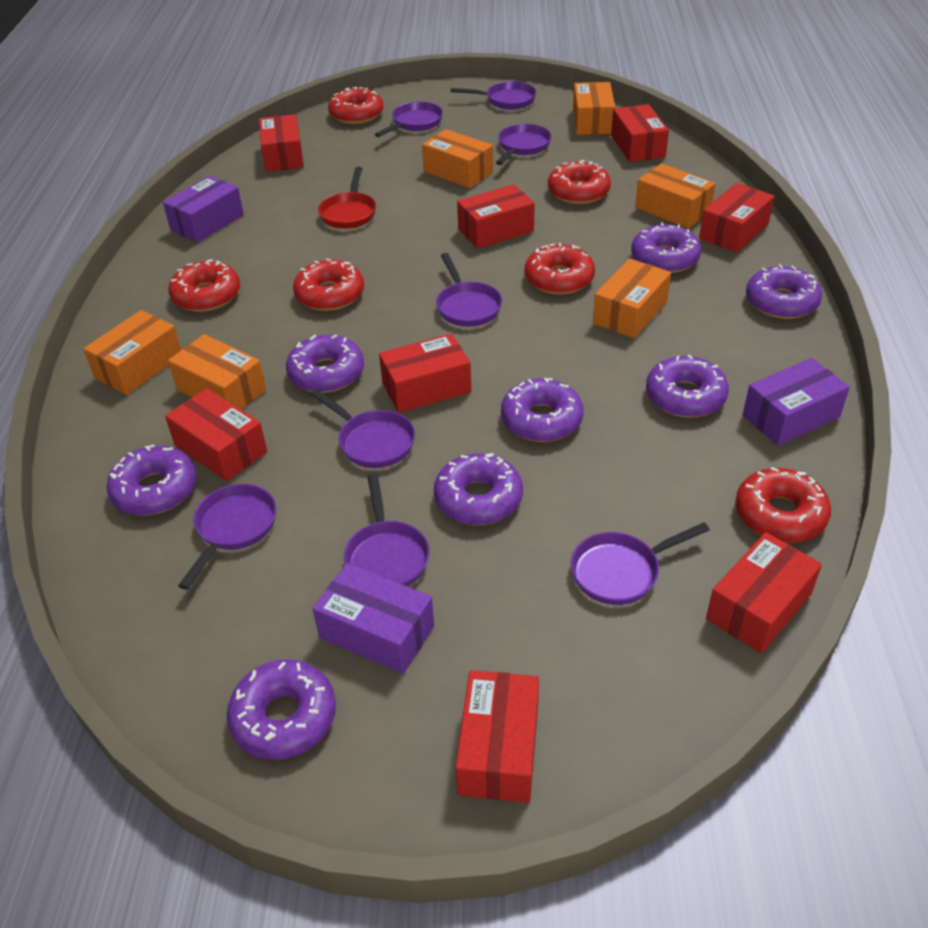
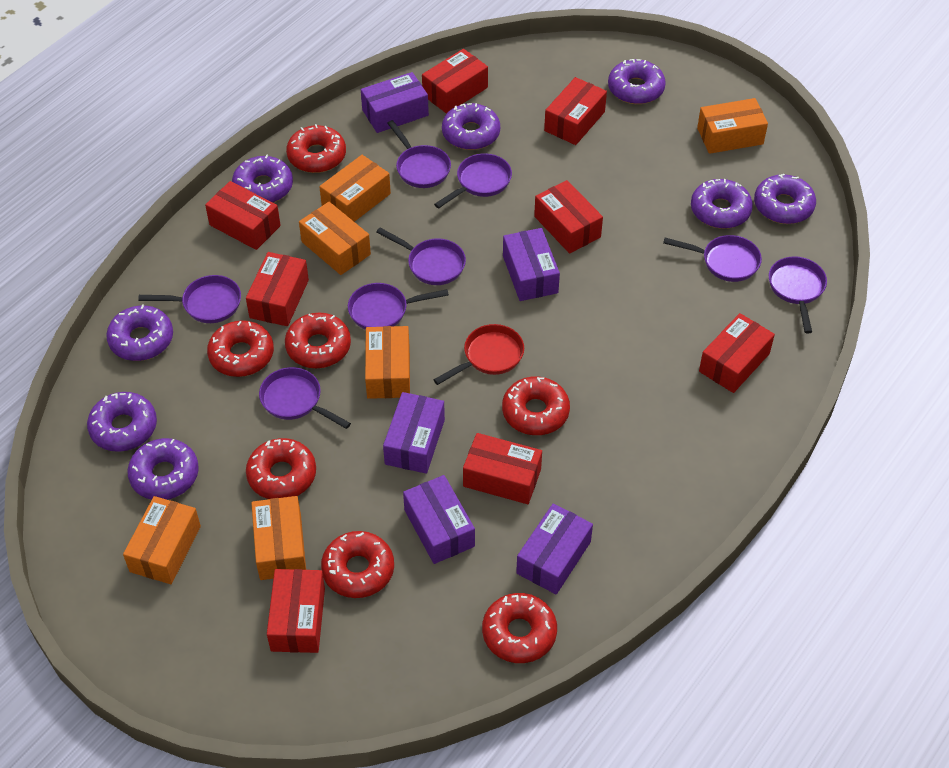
purple box: 3 -> 5
red donut: 6 -> 7

